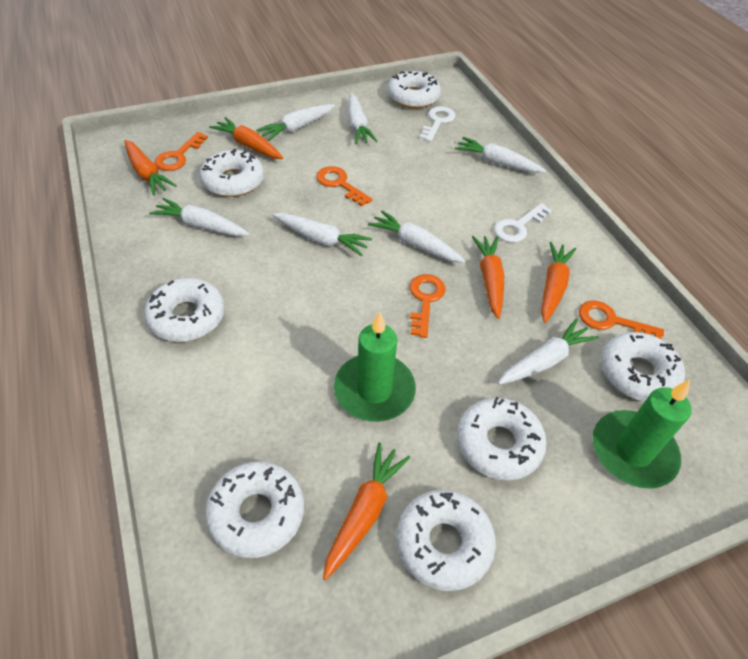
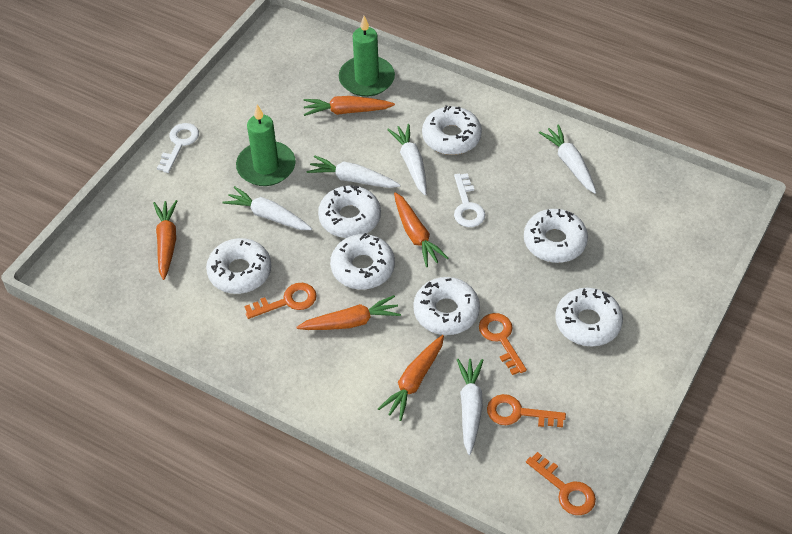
white carrot: 7 -> 5

